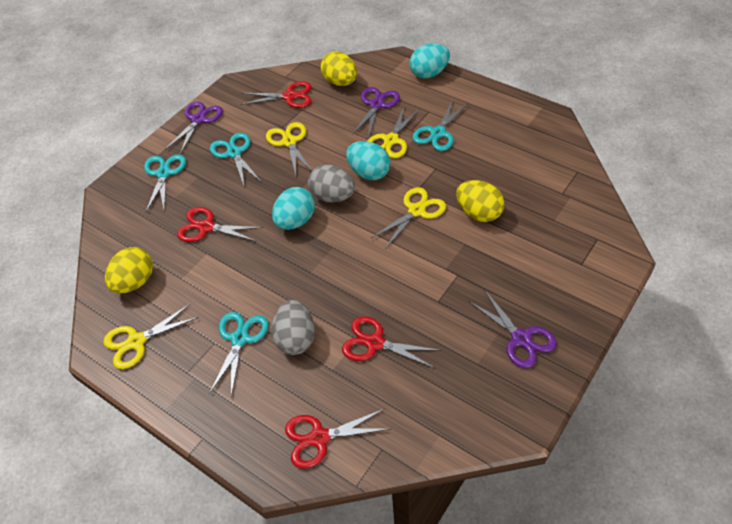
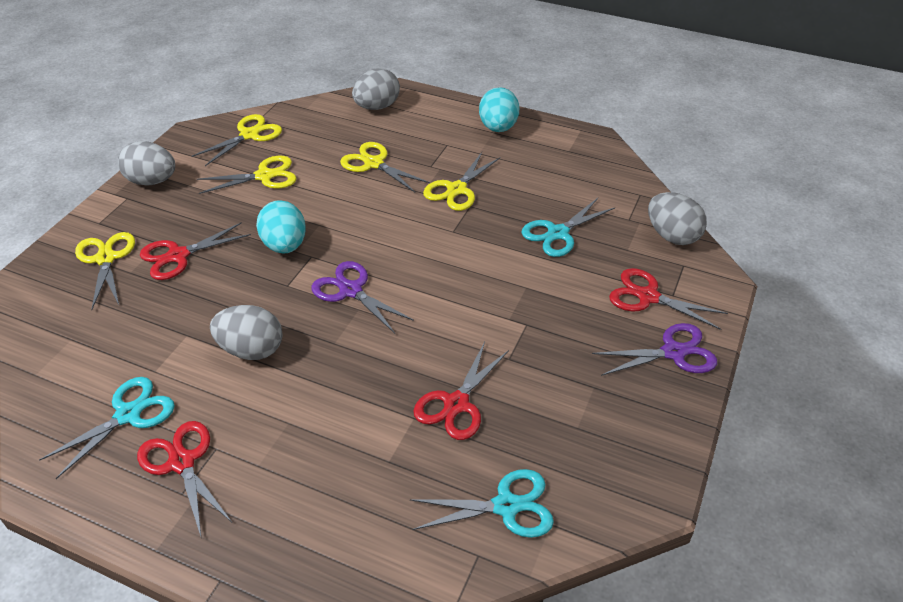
grey egg: 2 -> 4
purple scissors: 3 -> 2
turquoise egg: 3 -> 2
turquoise scissors: 4 -> 3
yellow egg: 3 -> 0
yellow scissors: 4 -> 5

